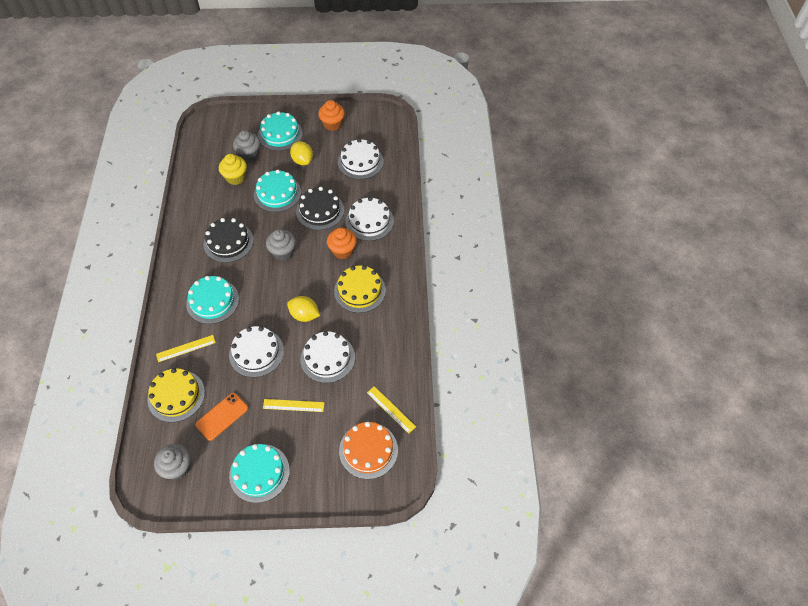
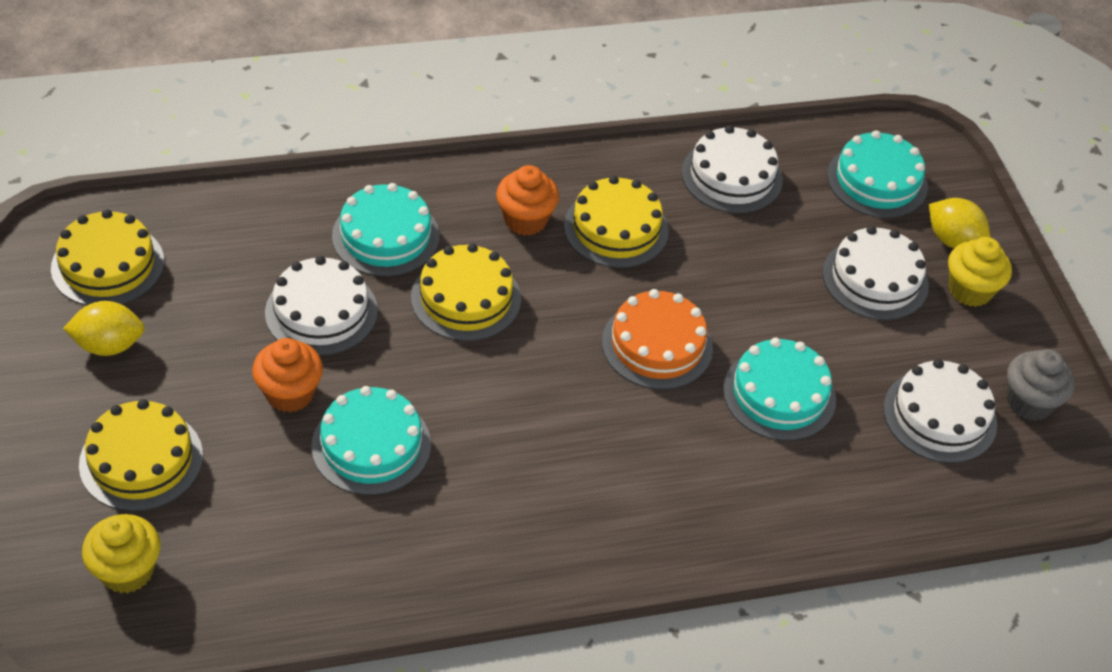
black cake: 2 -> 0
grey cupcake: 3 -> 1
orange phone: 1 -> 0
yellow cake: 2 -> 4
yellow cupcake: 1 -> 2
yellow ruler: 3 -> 0

